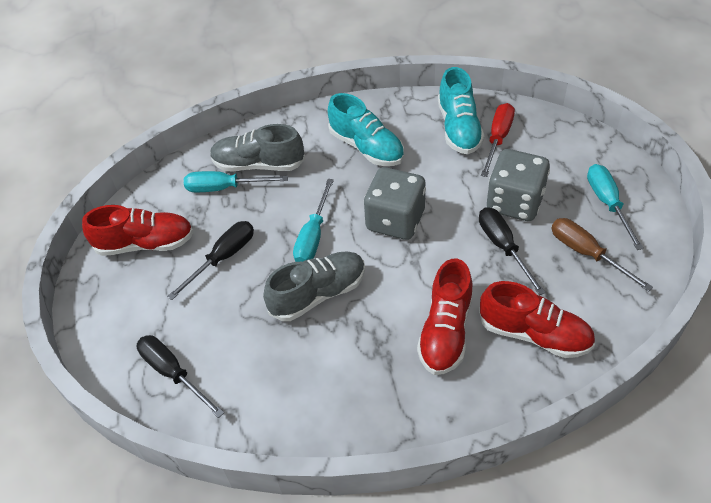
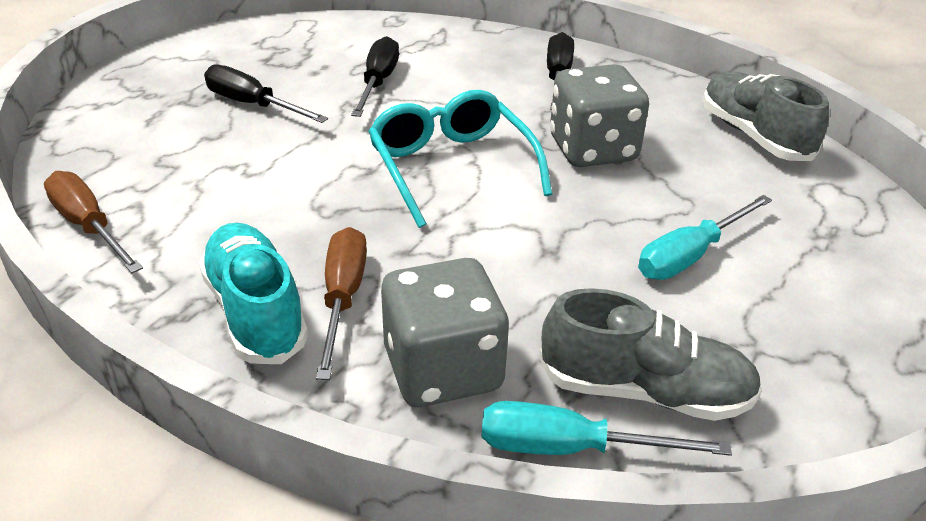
brown screwdriver: 1 -> 2
red screwdriver: 1 -> 0
red shoe: 3 -> 0
turquoise glasses: 0 -> 1
turquoise screwdriver: 3 -> 2
turquoise shoe: 2 -> 1

